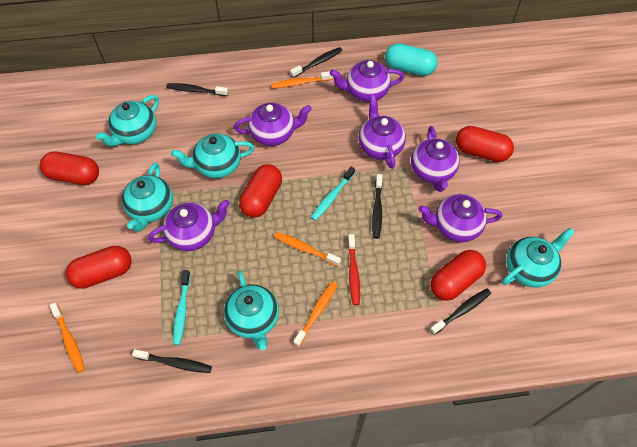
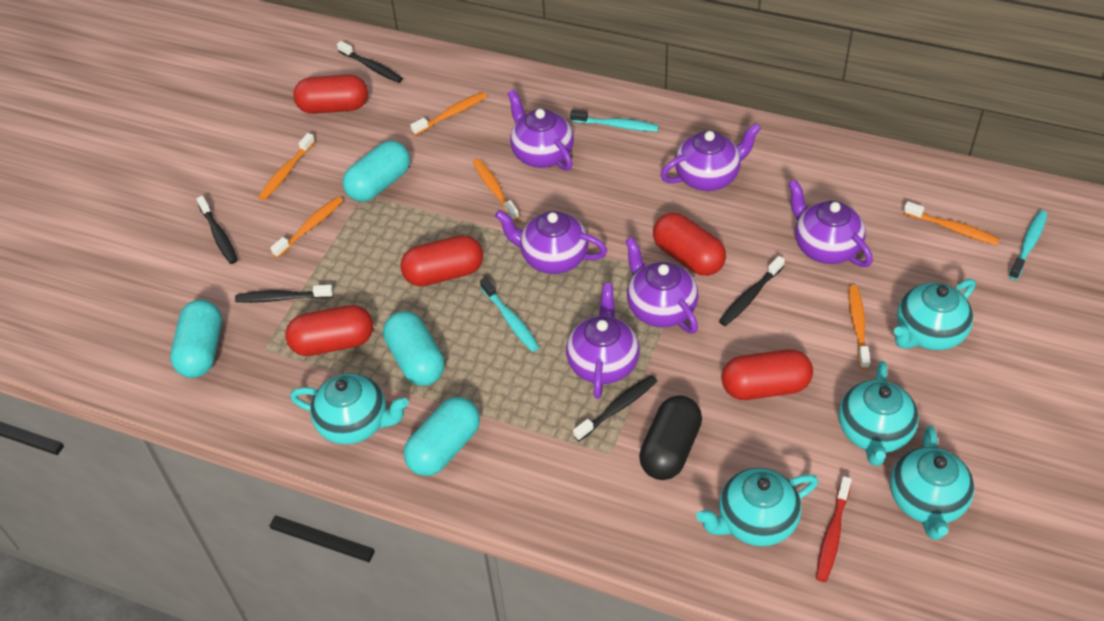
black capsule: 0 -> 1
orange toothbrush: 4 -> 6
turquoise capsule: 1 -> 4
turquoise toothbrush: 2 -> 3

